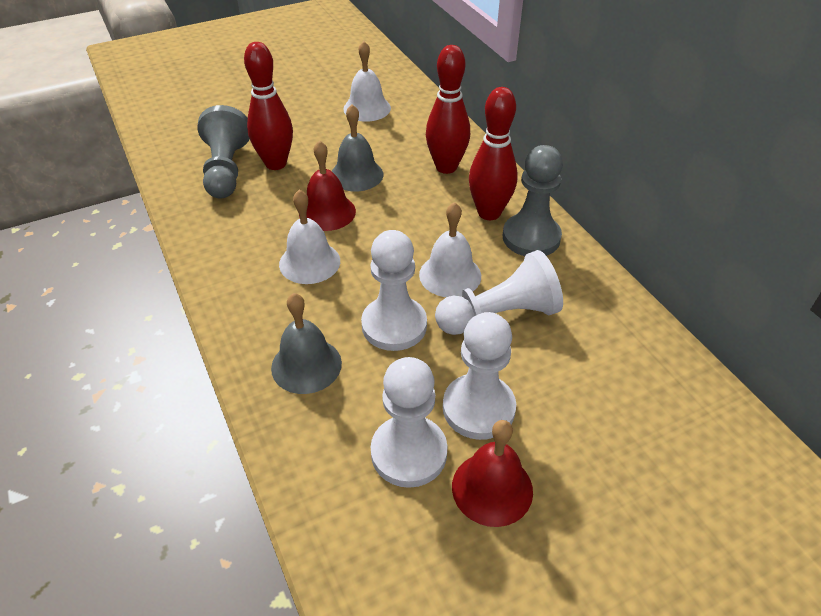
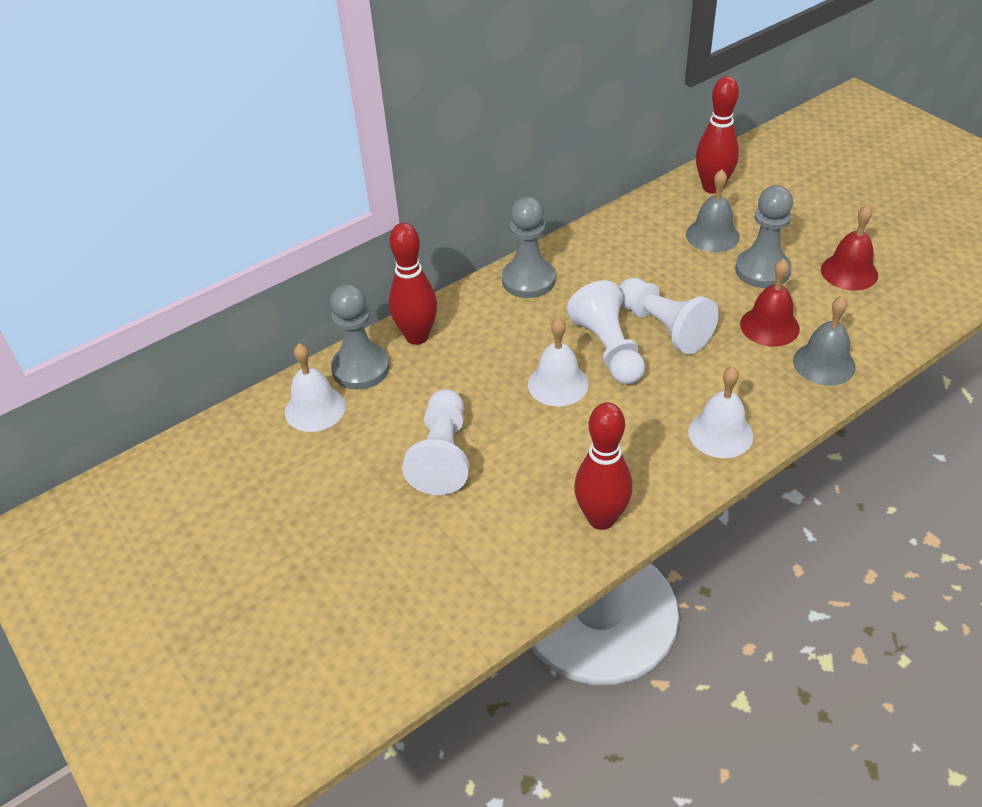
grey pawn: 2 -> 3
white pawn: 4 -> 3

